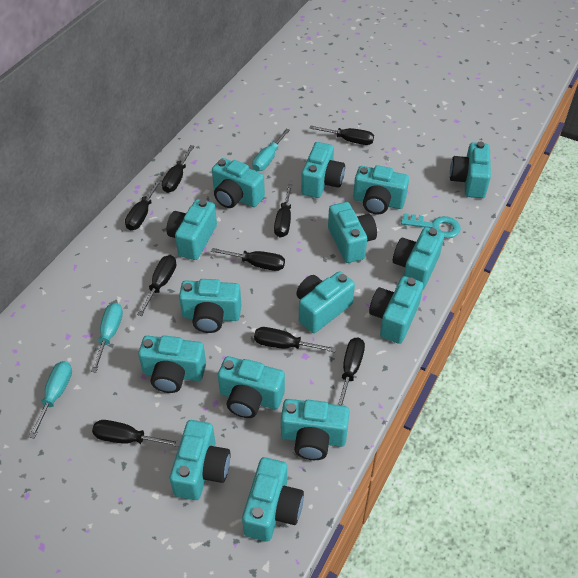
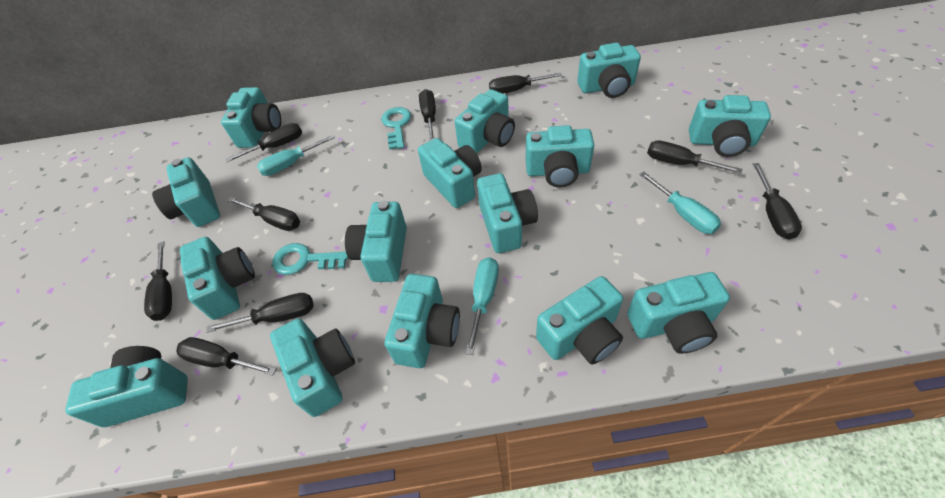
turquoise key: 1 -> 2

